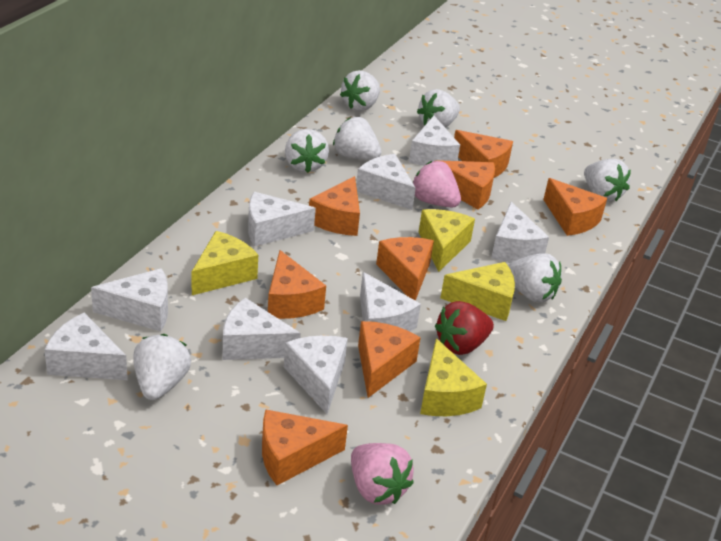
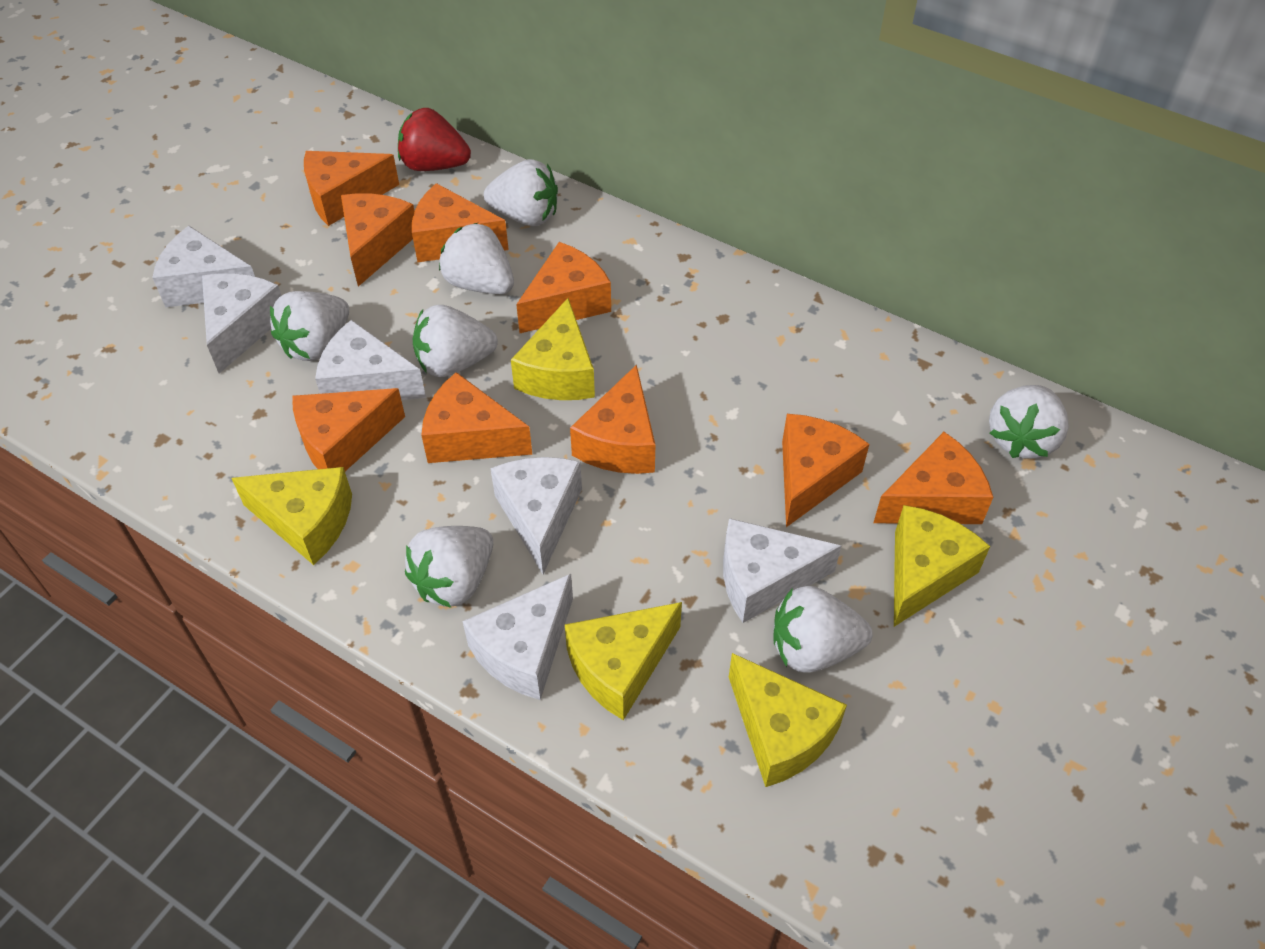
orange cheese: 8 -> 9
pink strawberry: 2 -> 0
white cheese: 9 -> 6
yellow cheese: 4 -> 5

